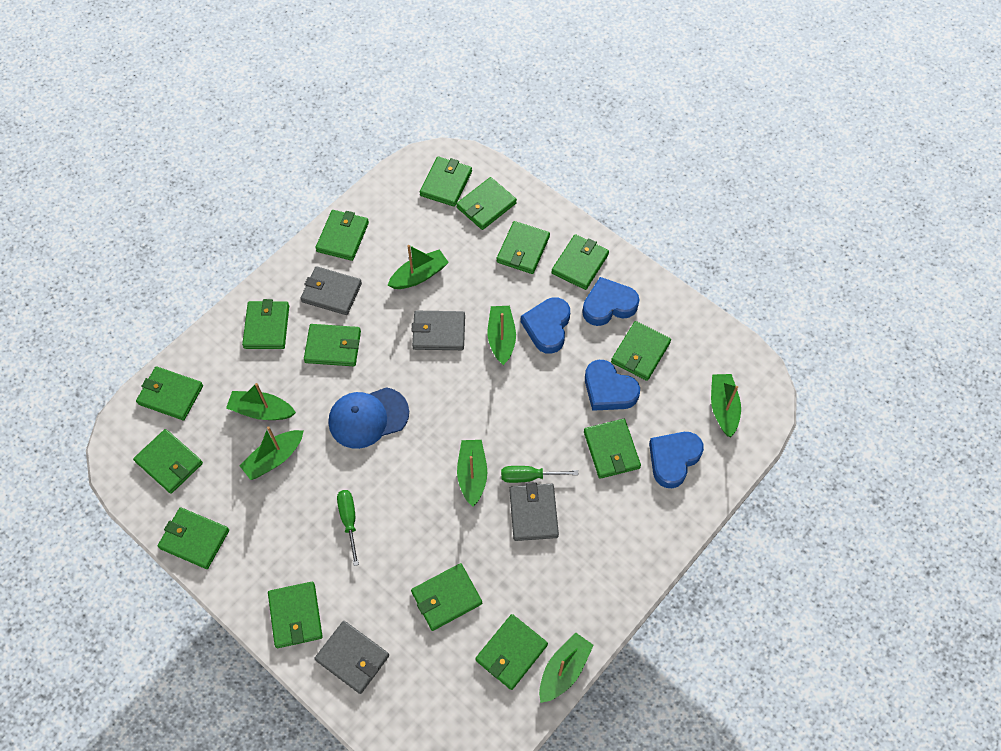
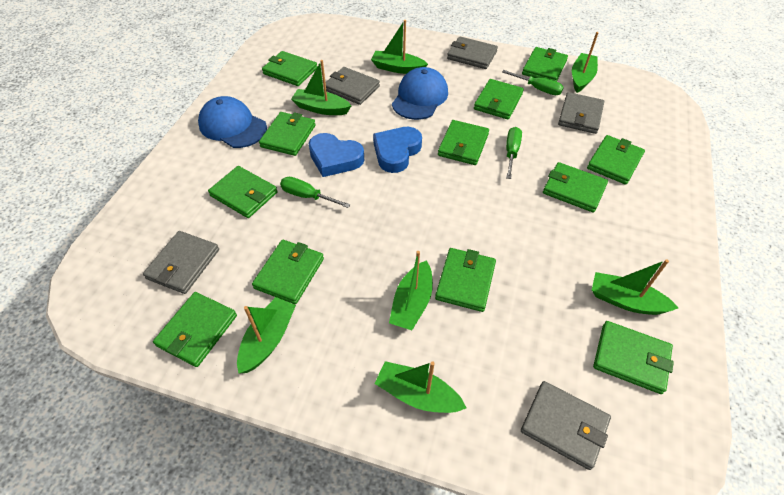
blue cap: 1 -> 2
blue heart: 4 -> 2
green screwdriver: 2 -> 3
green wallet: 15 -> 12
grey wallet: 4 -> 5

